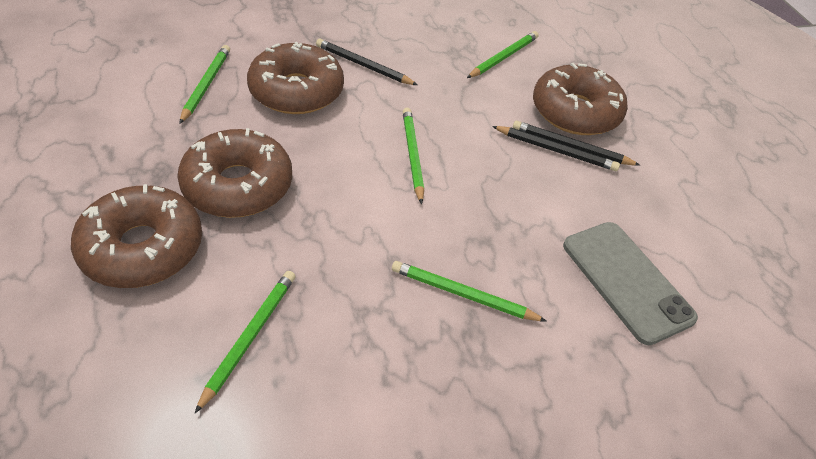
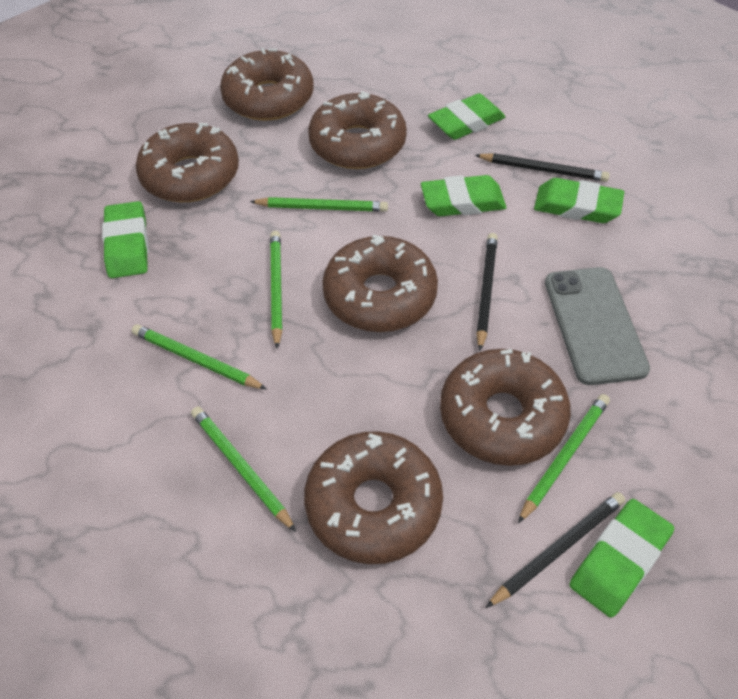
brown donut: 4 -> 6
green eraser: 0 -> 5

